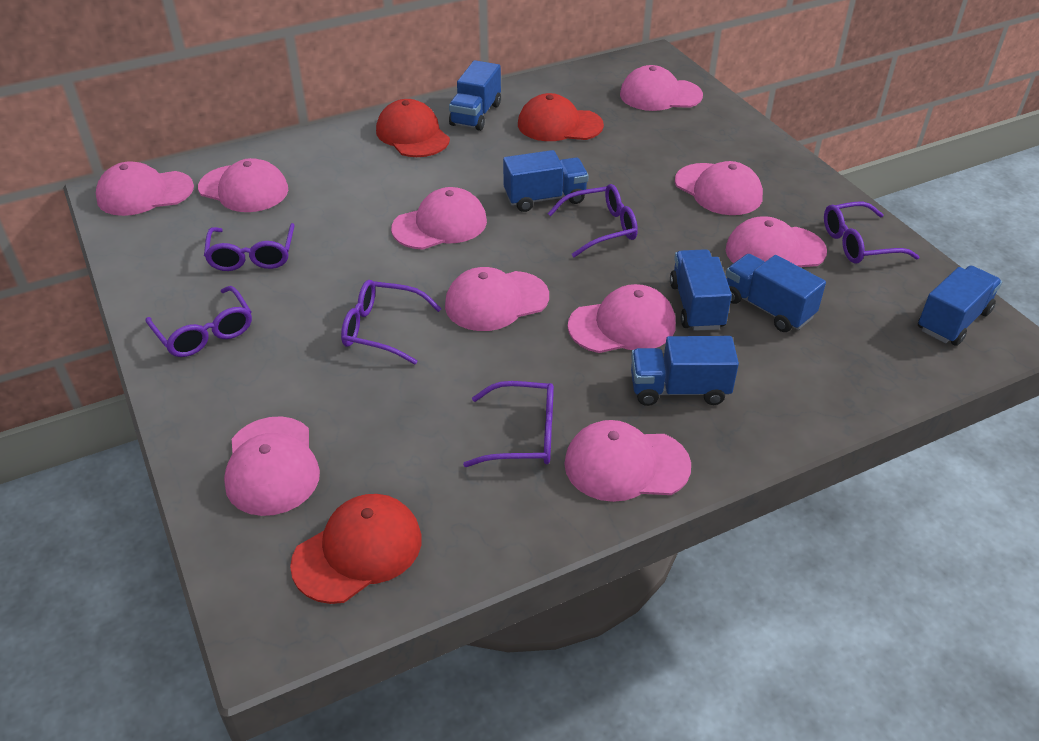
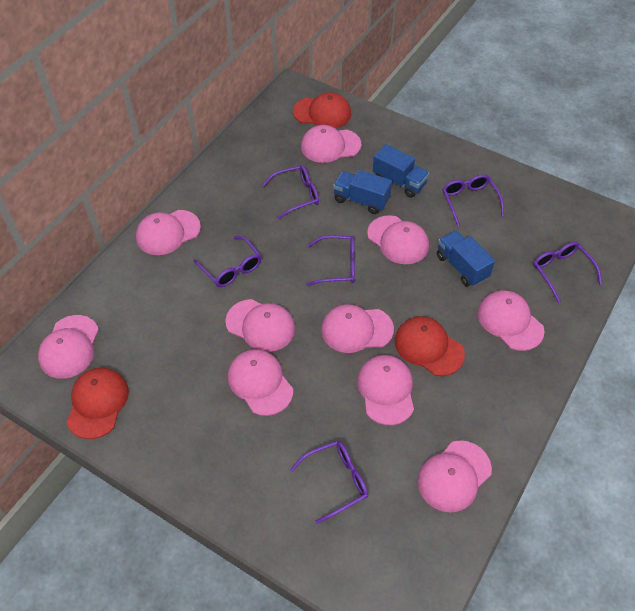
blue truck: 6 -> 3

